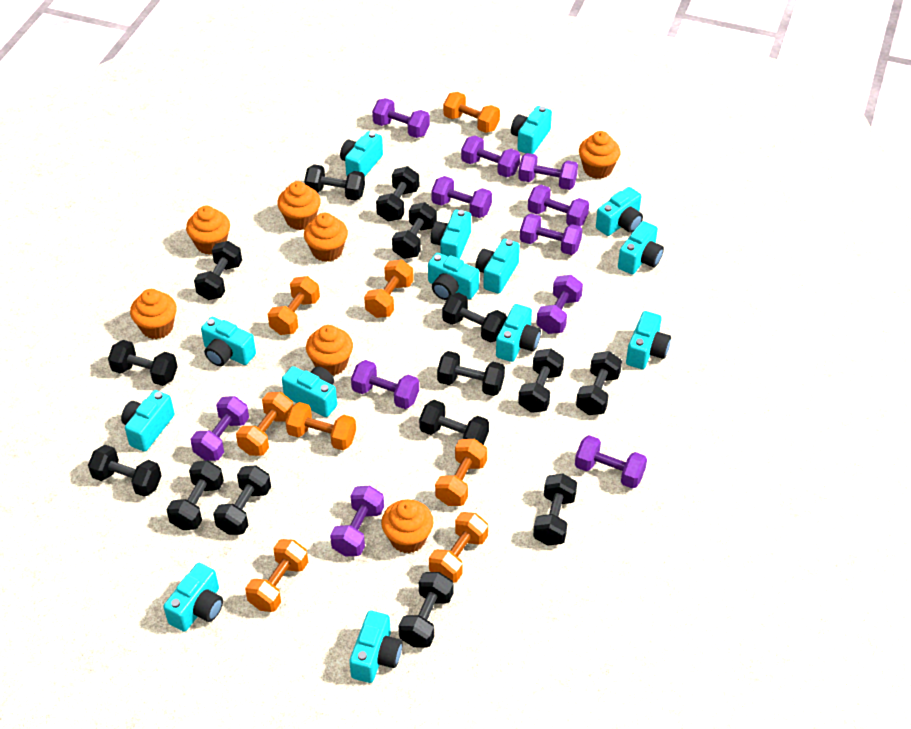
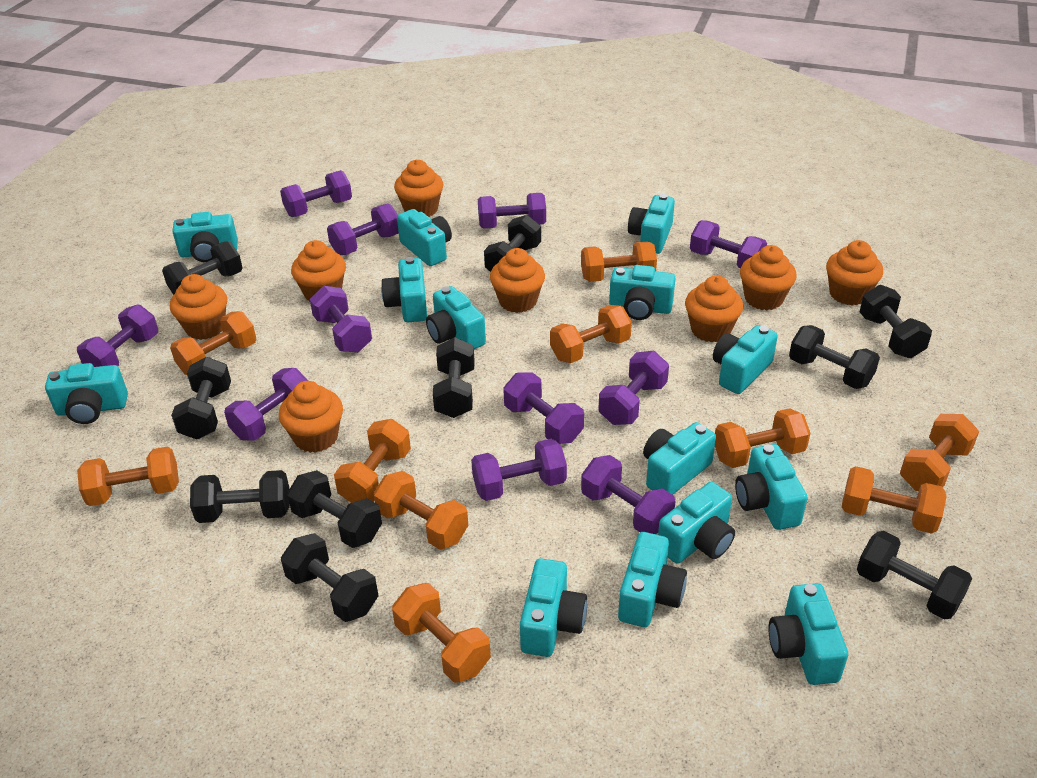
black dumbbell: 15 -> 10
orange cupcake: 7 -> 8
orange dumbbell: 8 -> 10

